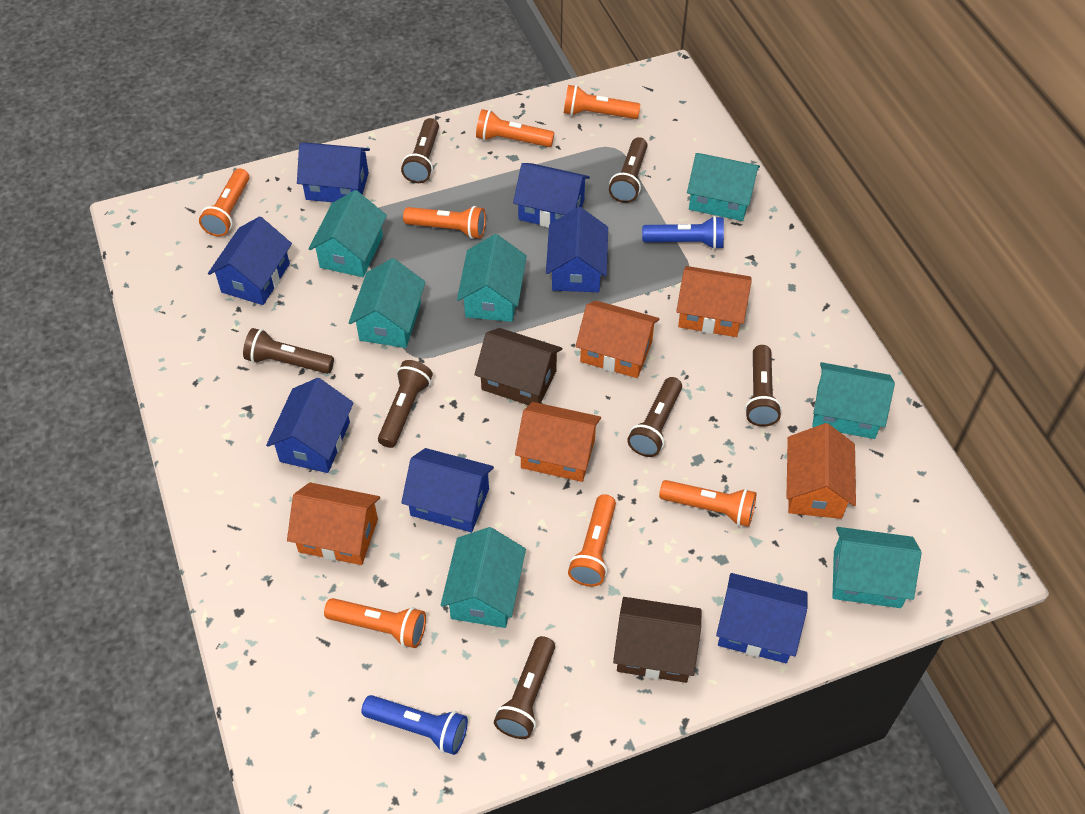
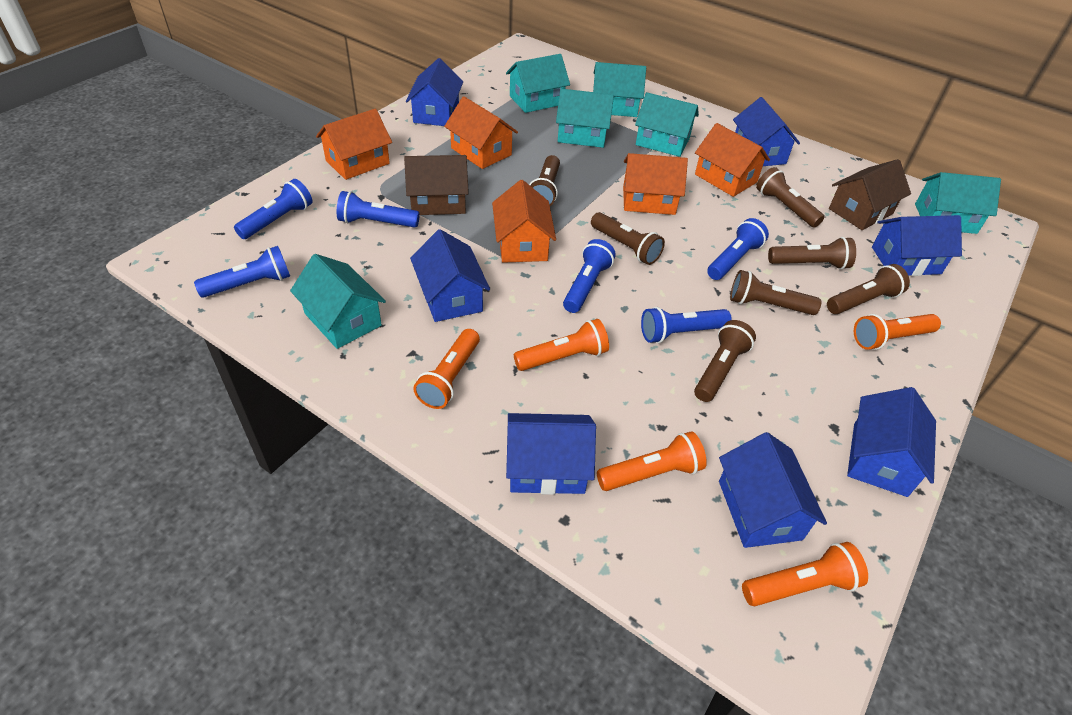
blue flashlight: 2 -> 6
orange flashlight: 7 -> 5
turquoise house: 7 -> 6

